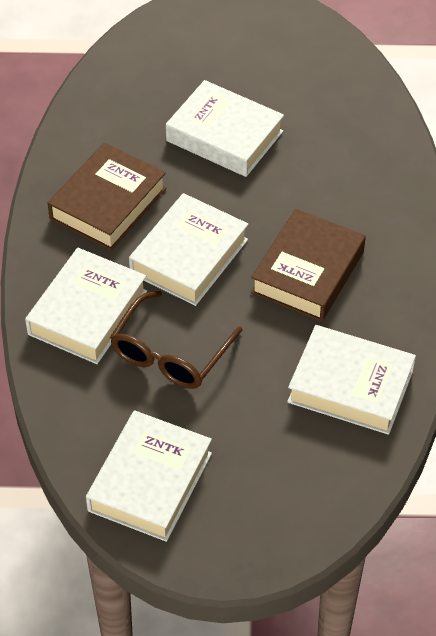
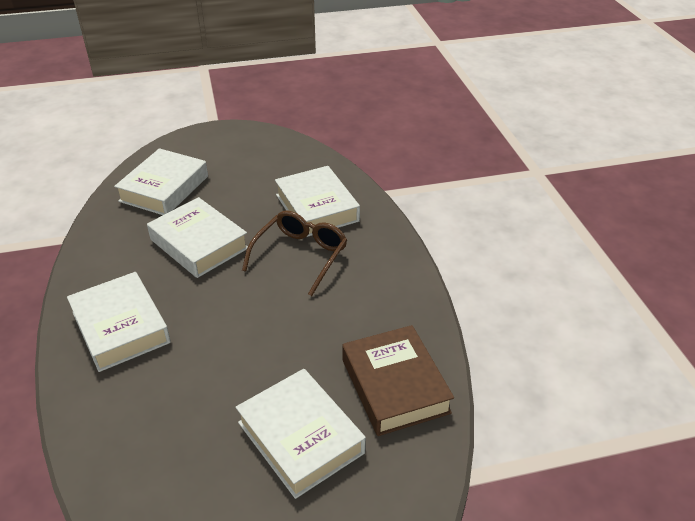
brown book: 2 -> 1

